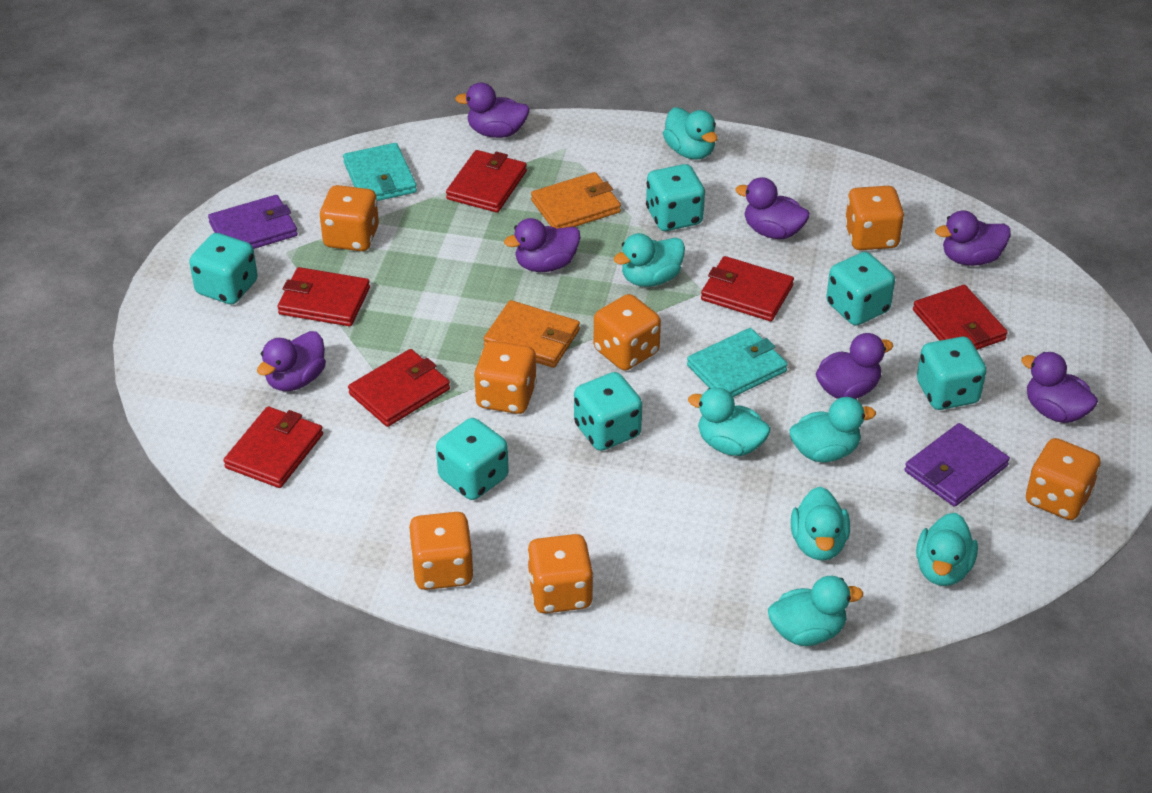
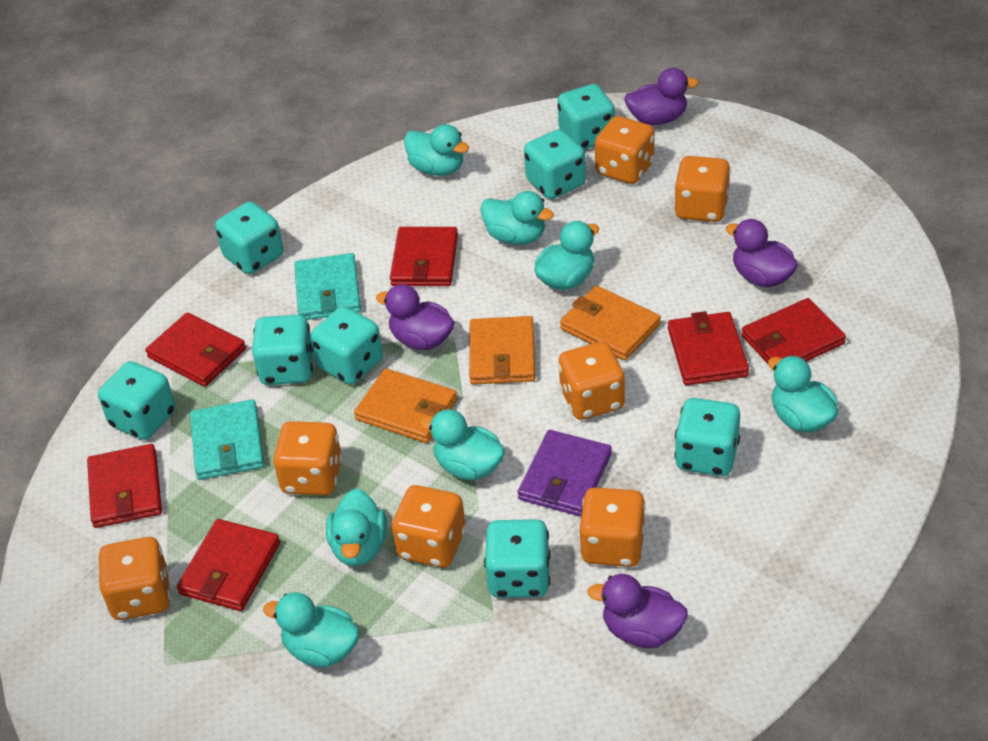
orange wallet: 2 -> 3
purple duck: 7 -> 4
purple wallet: 2 -> 1
turquoise dice: 6 -> 8

